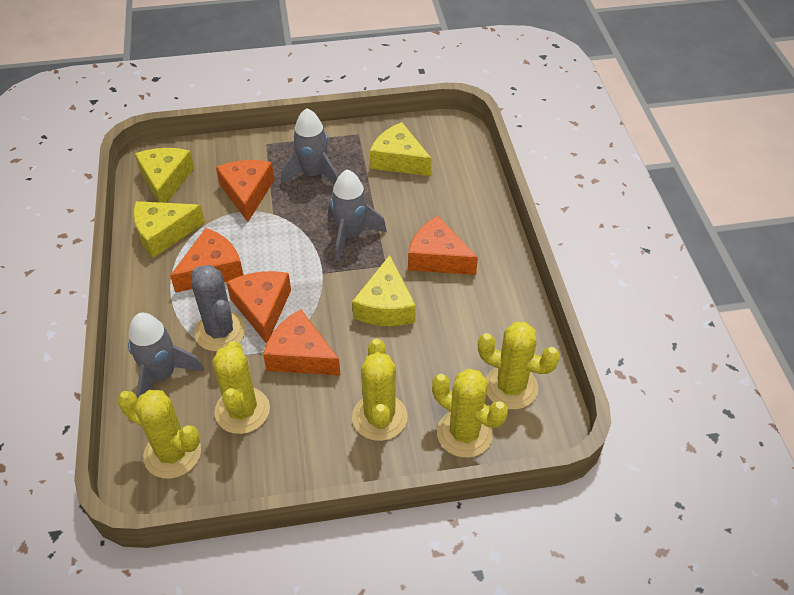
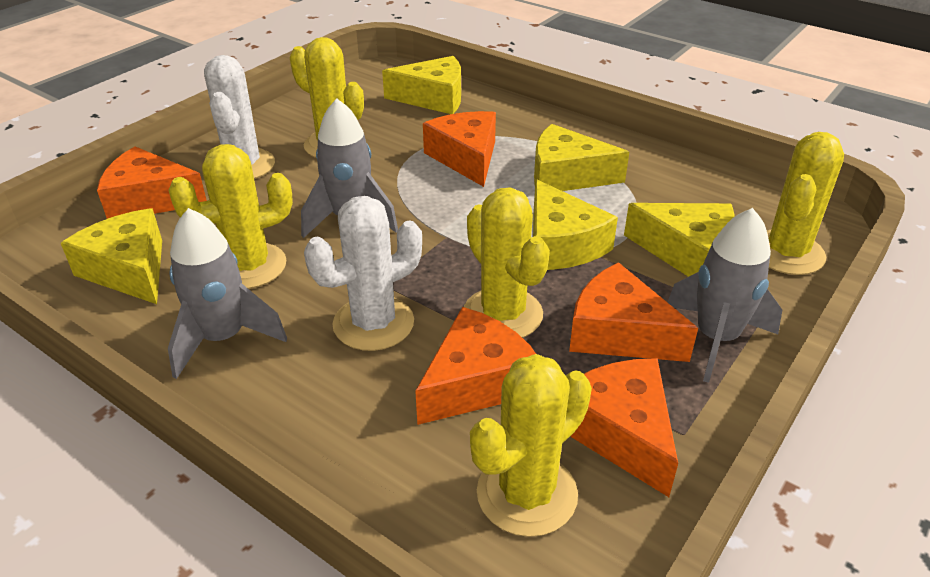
grey cactus: 1 -> 0
white cactus: 0 -> 2
yellow cheese: 4 -> 5

